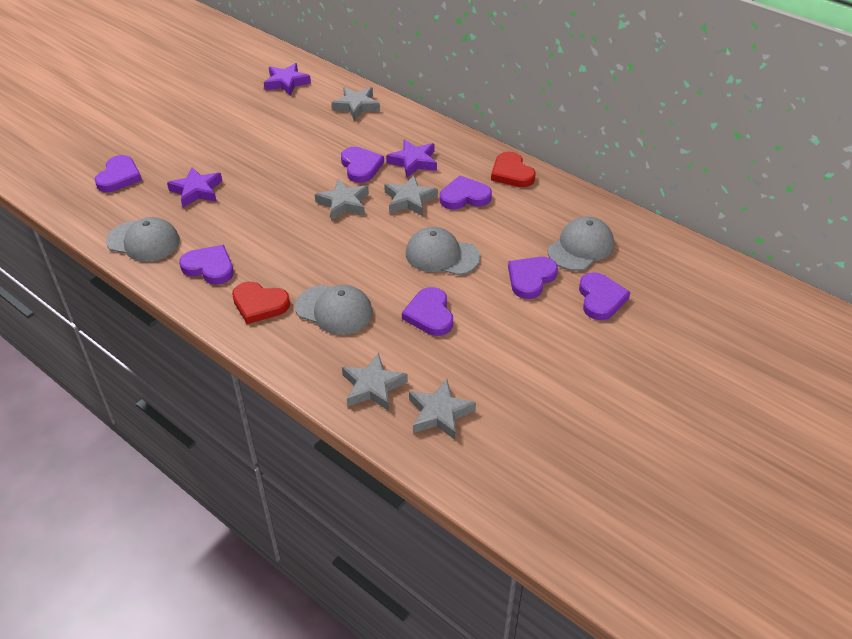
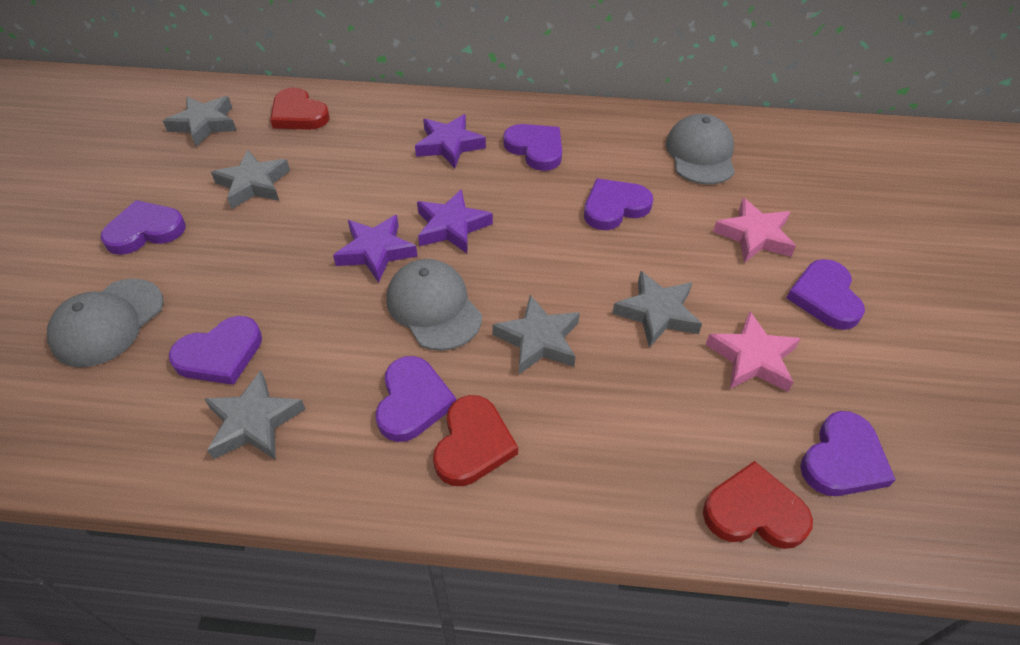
grey cap: 4 -> 3
pink star: 0 -> 2
red heart: 2 -> 3

